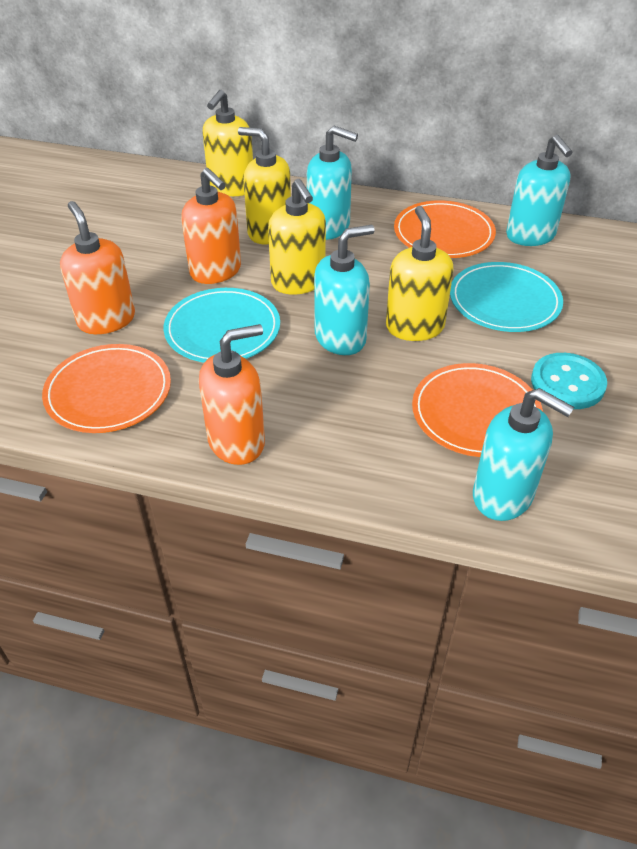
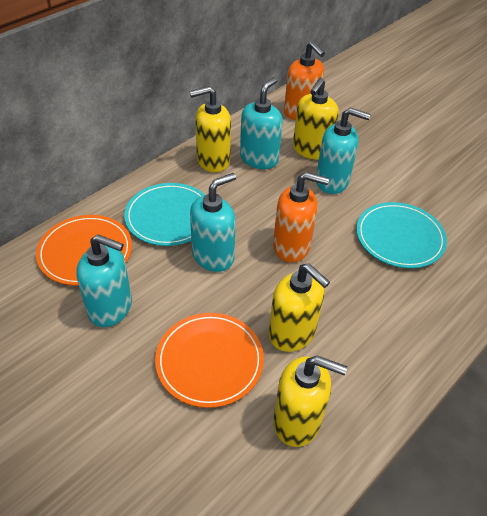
orange plate: 3 -> 2
orange soap dispenser: 3 -> 2
turquoise button: 1 -> 0

